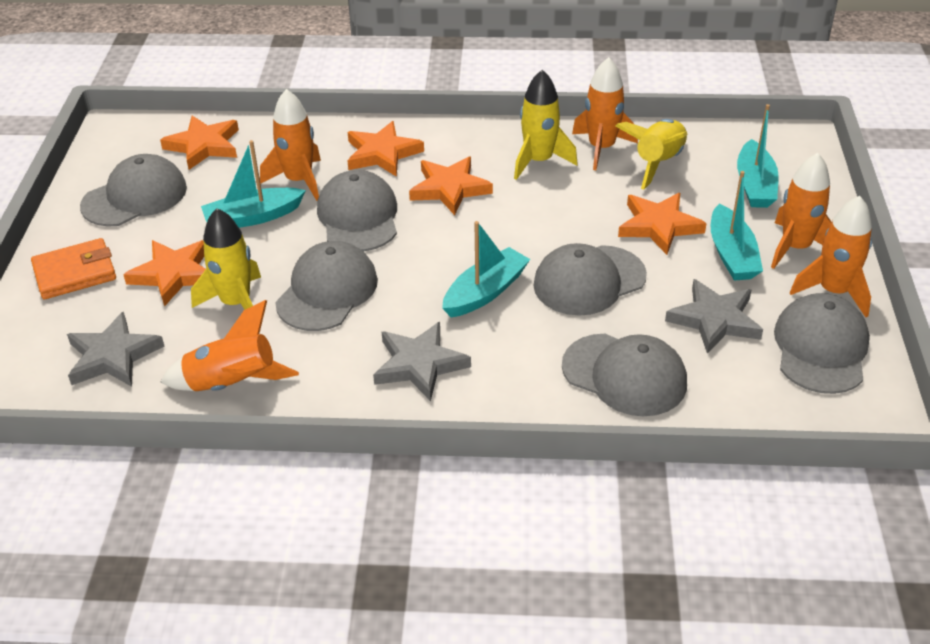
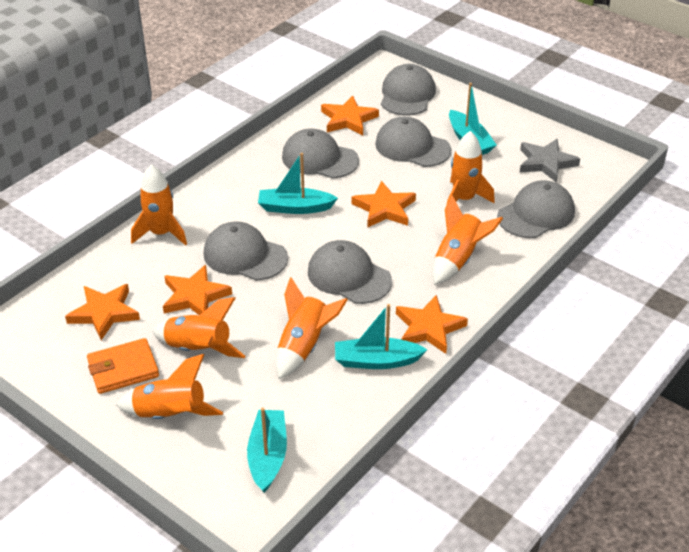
grey star: 3 -> 1
orange rocket: 5 -> 6
yellow rocket: 3 -> 0

